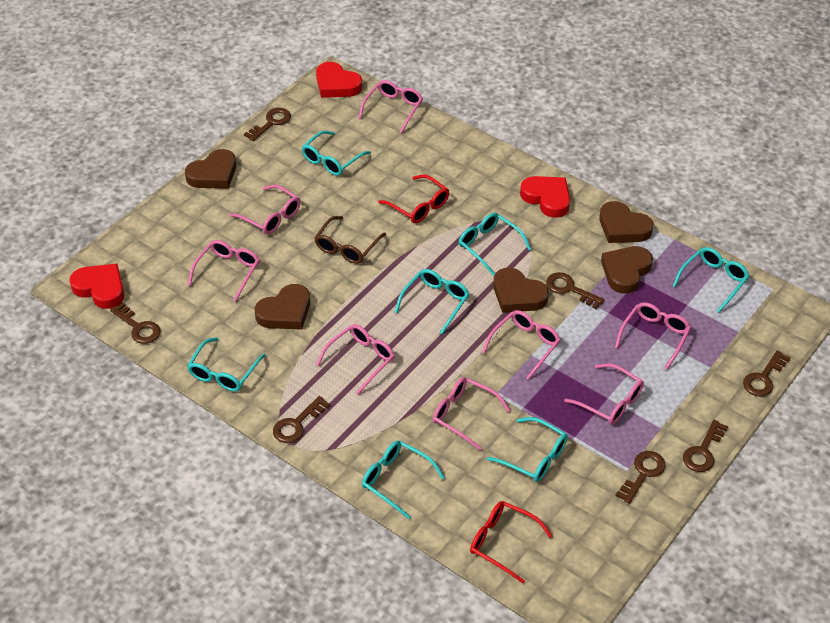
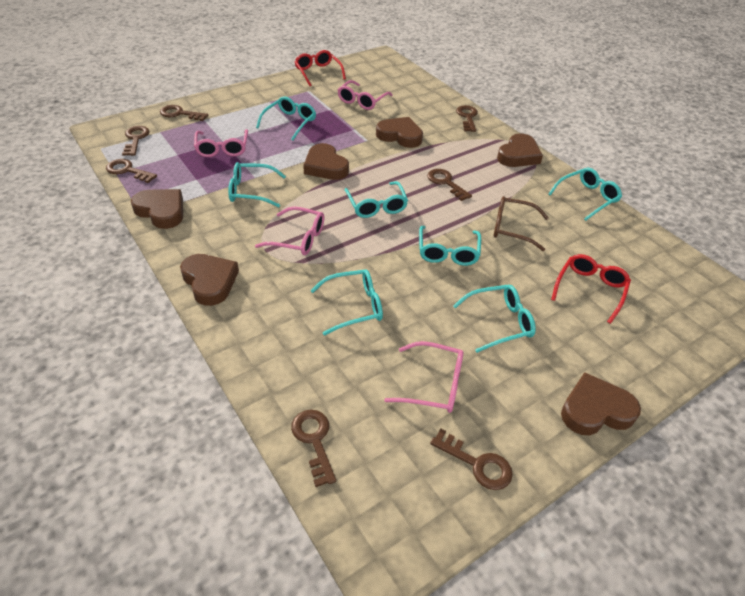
brown heart: 5 -> 6
pink glasses: 8 -> 4
red heart: 3 -> 0

